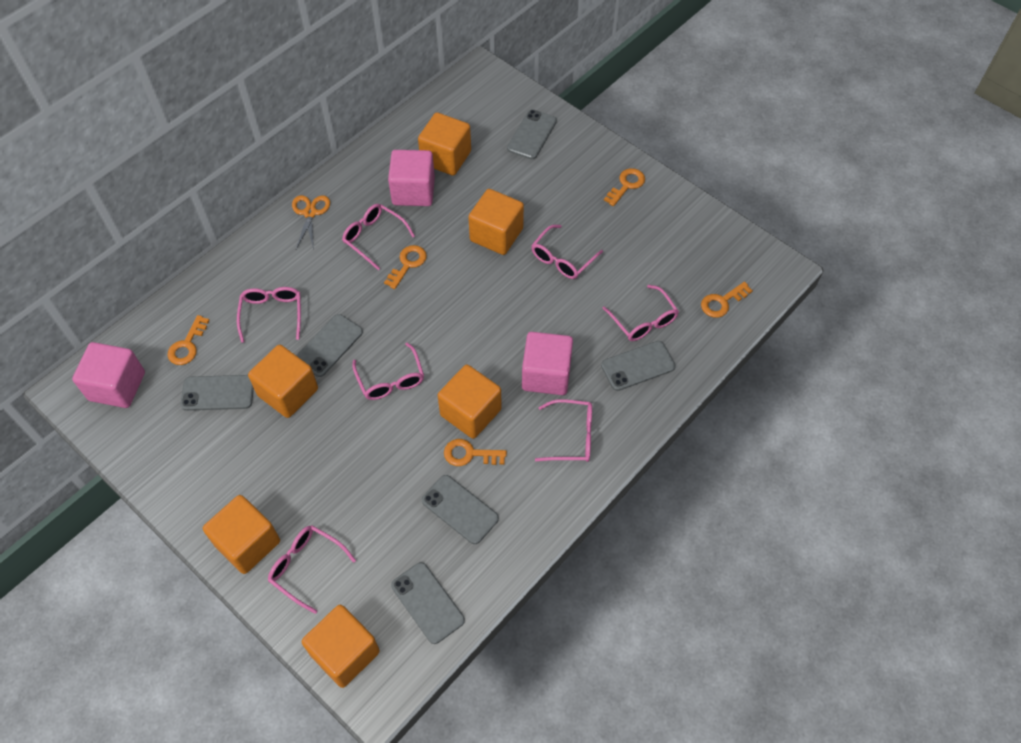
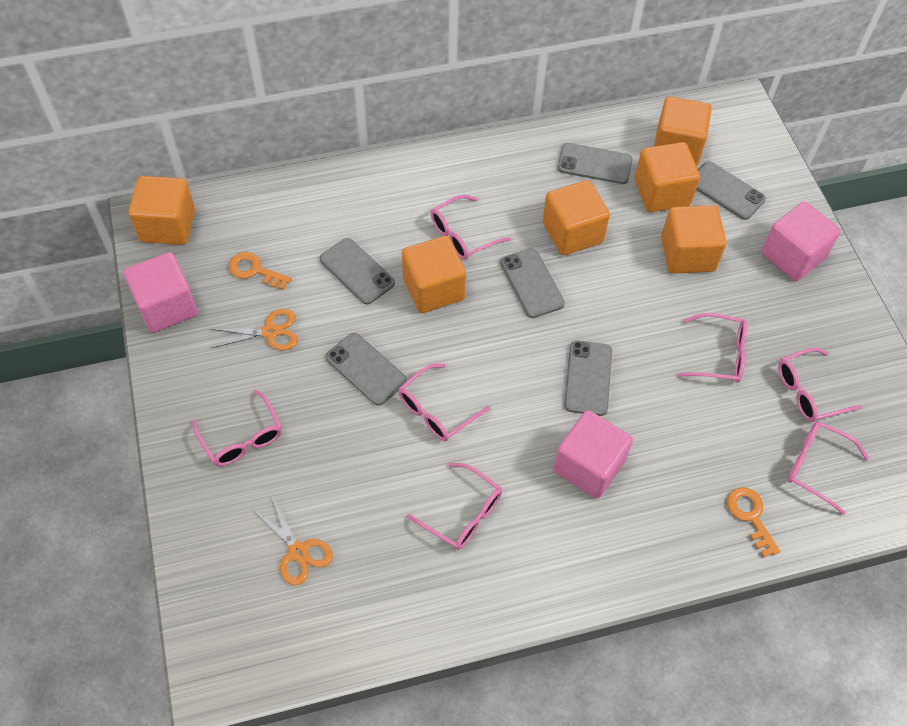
orange key: 5 -> 2
orange scissors: 1 -> 2

